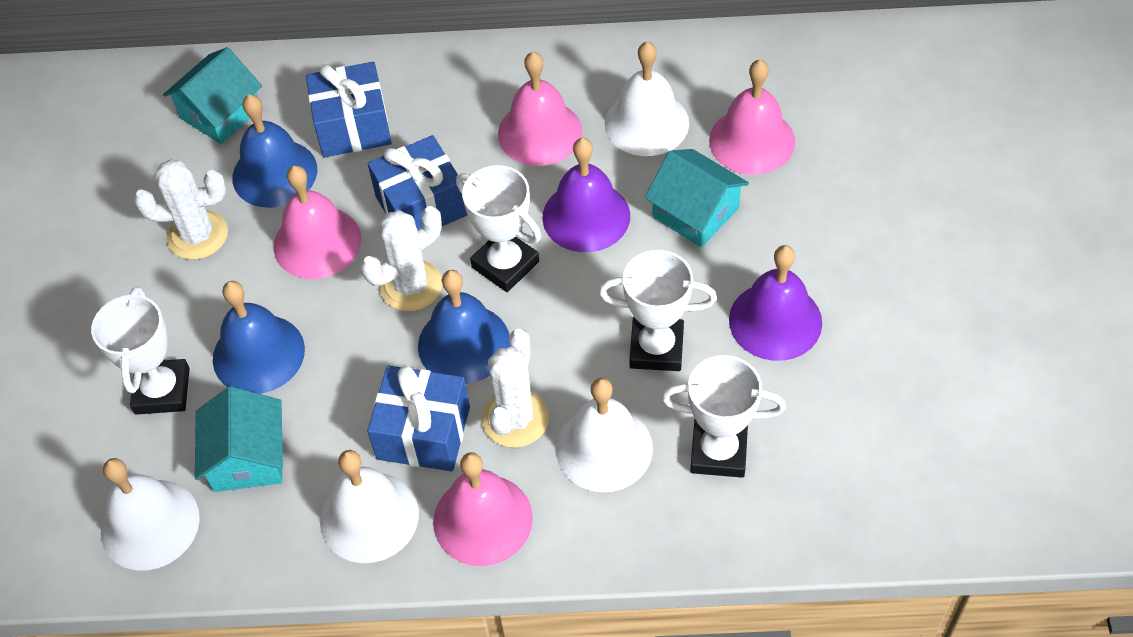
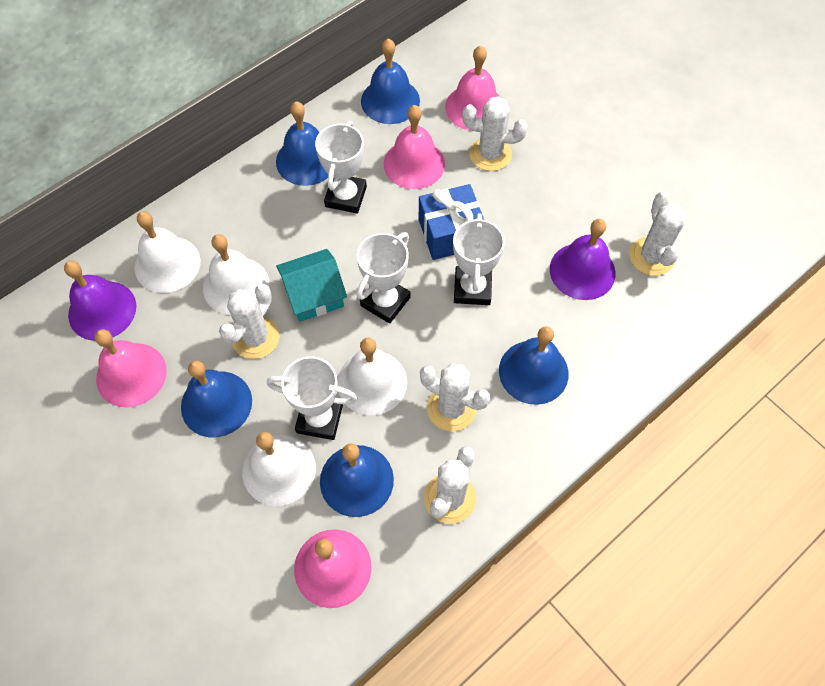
blue bell: 3 -> 5
blue gift: 3 -> 1
turquoise house: 3 -> 1
white cactus: 3 -> 5

